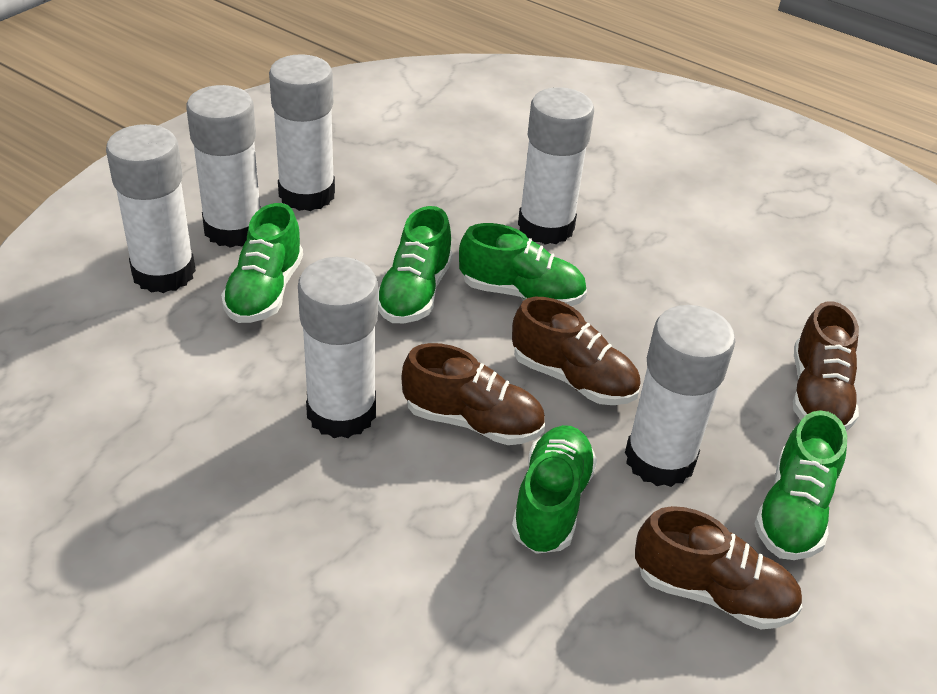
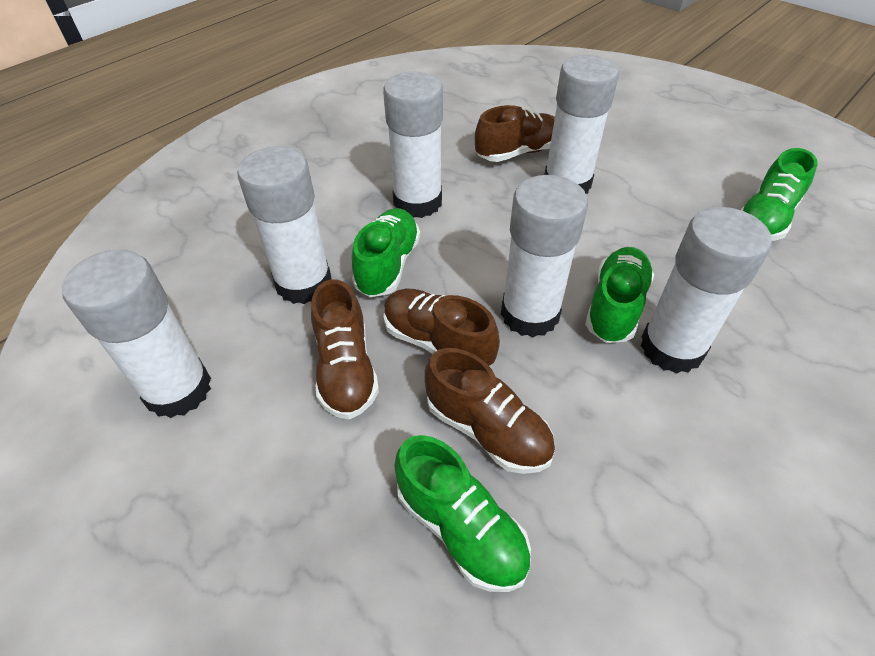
green shoe: 5 -> 4

